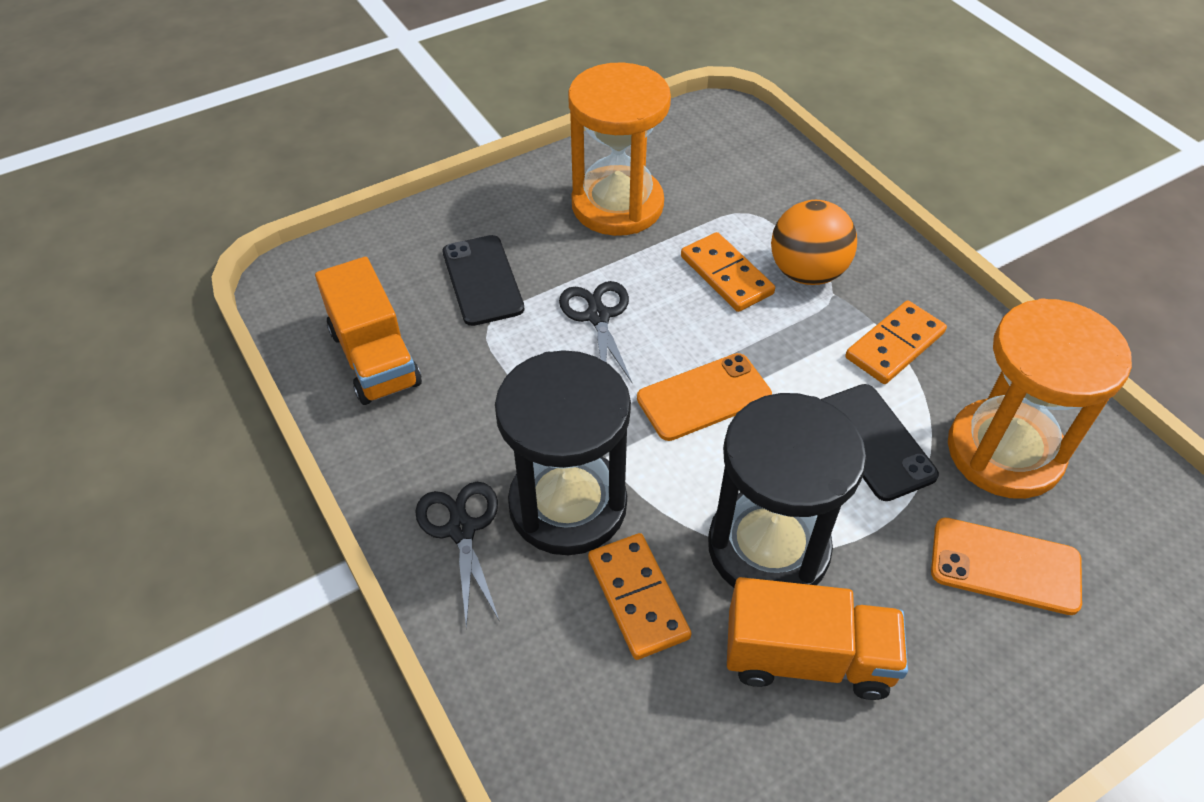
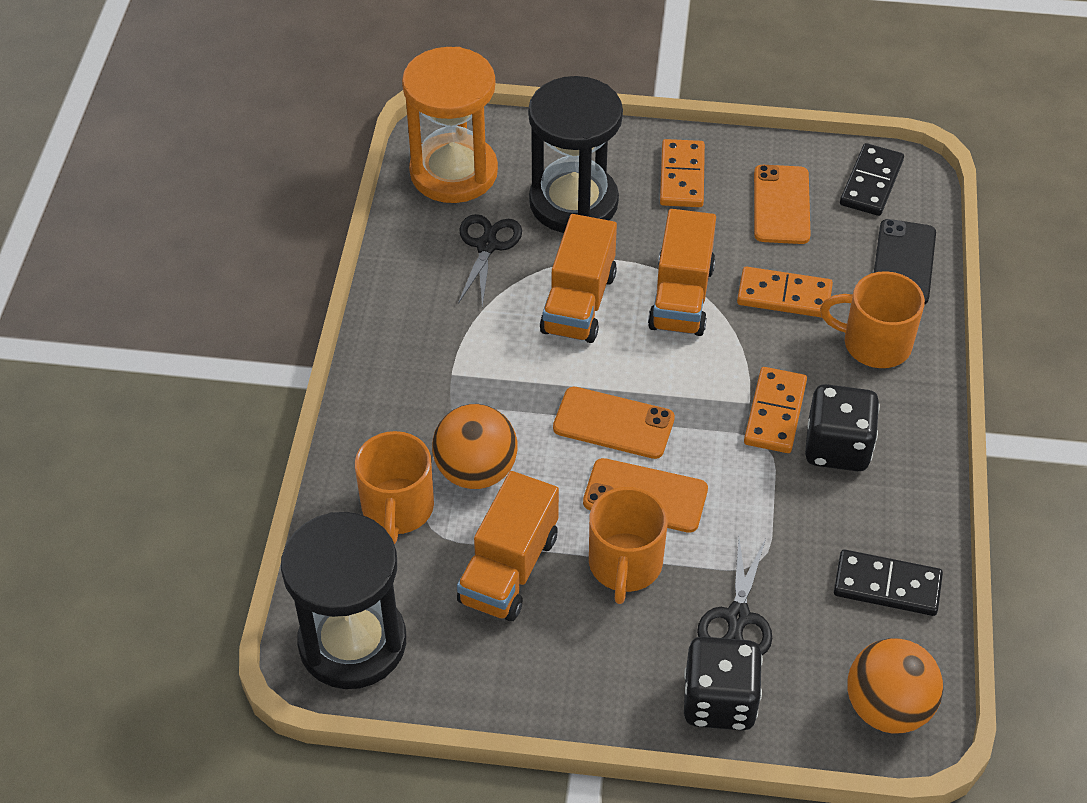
black dice: 0 -> 2
black domino: 0 -> 2
black phone: 2 -> 1
orange ball: 1 -> 2
orange hourglass: 2 -> 1
orange mug: 0 -> 3
orange phone: 2 -> 3
orange truck: 2 -> 3

